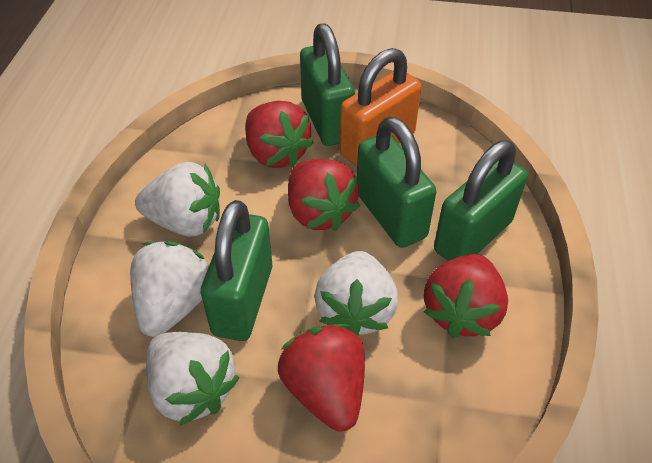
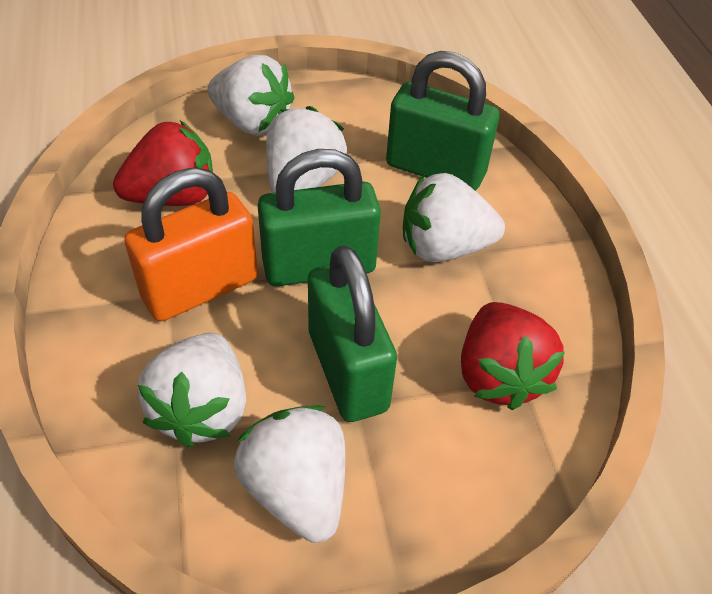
green padlock: 4 -> 3
red strawberry: 4 -> 2
white strawberry: 4 -> 5

